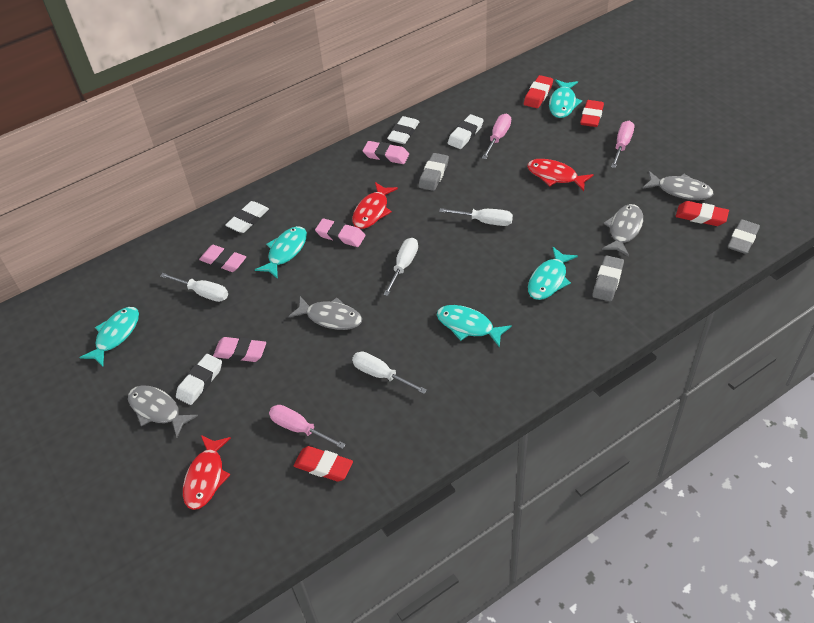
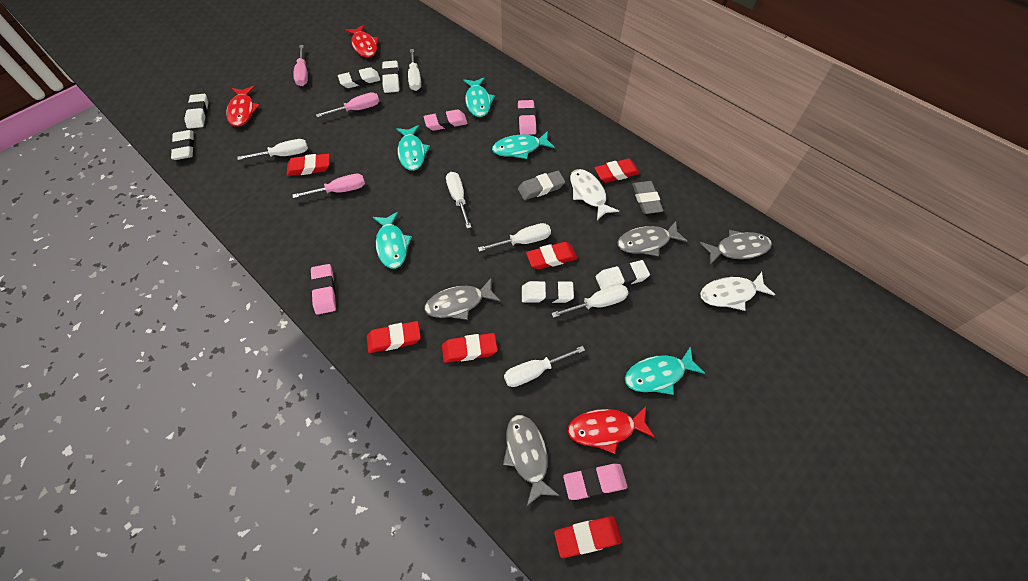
grey eraser: 3 -> 2
red eraser: 4 -> 6
white eraser: 4 -> 6
white fish: 0 -> 2
white screwdriver: 4 -> 6

